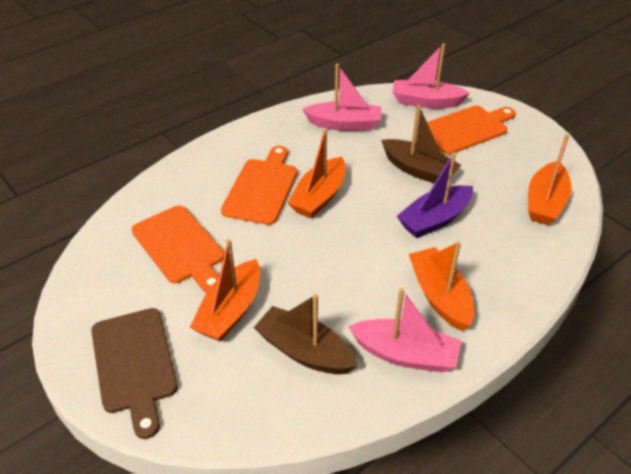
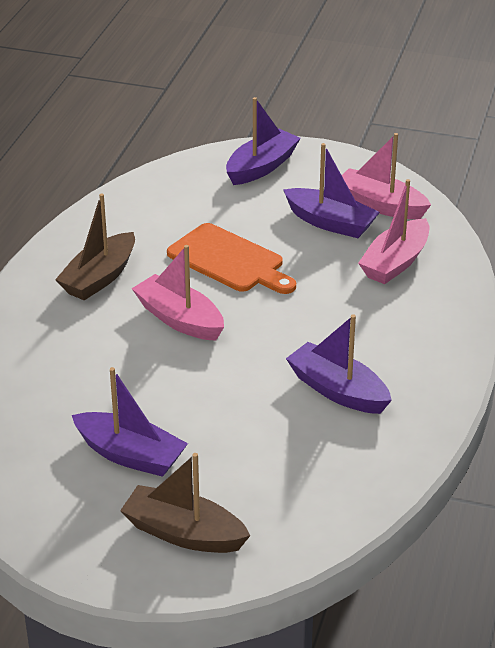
brown cutting board: 1 -> 0
orange boat: 4 -> 0
orange cutting board: 3 -> 1
purple boat: 1 -> 4

